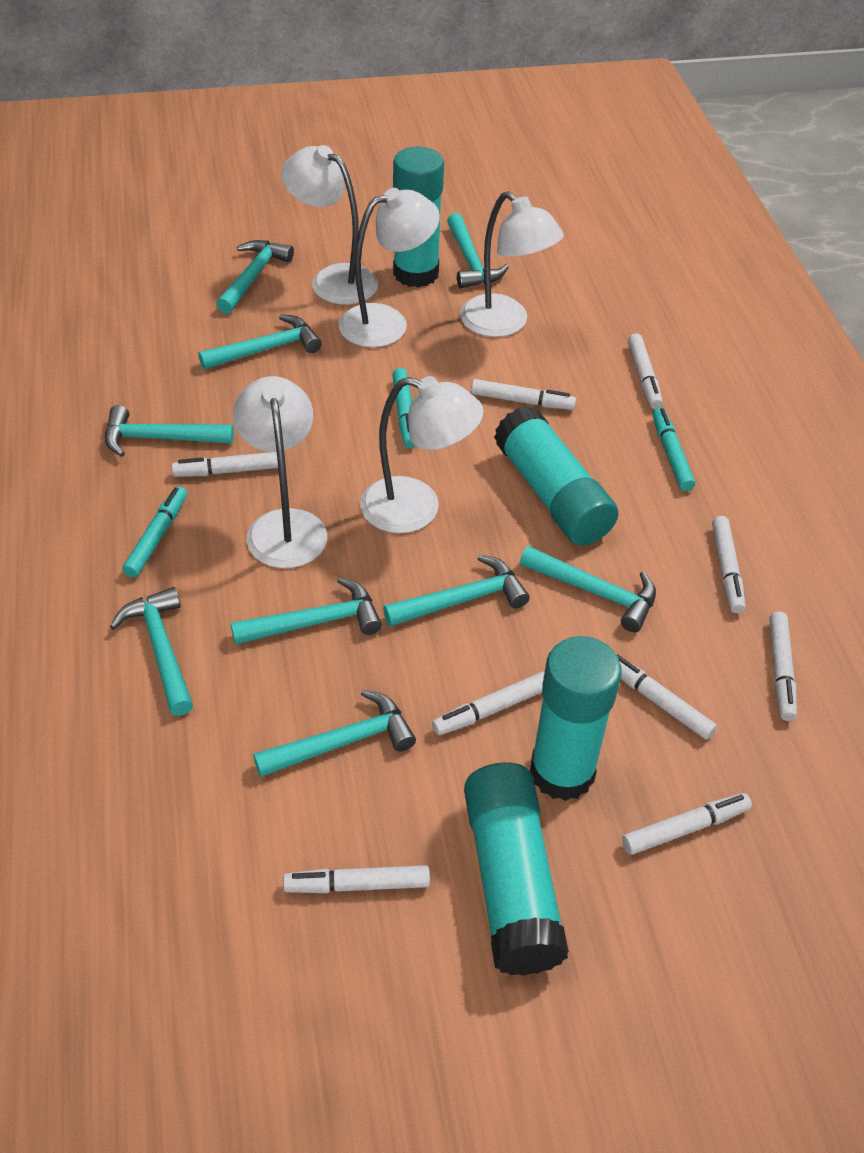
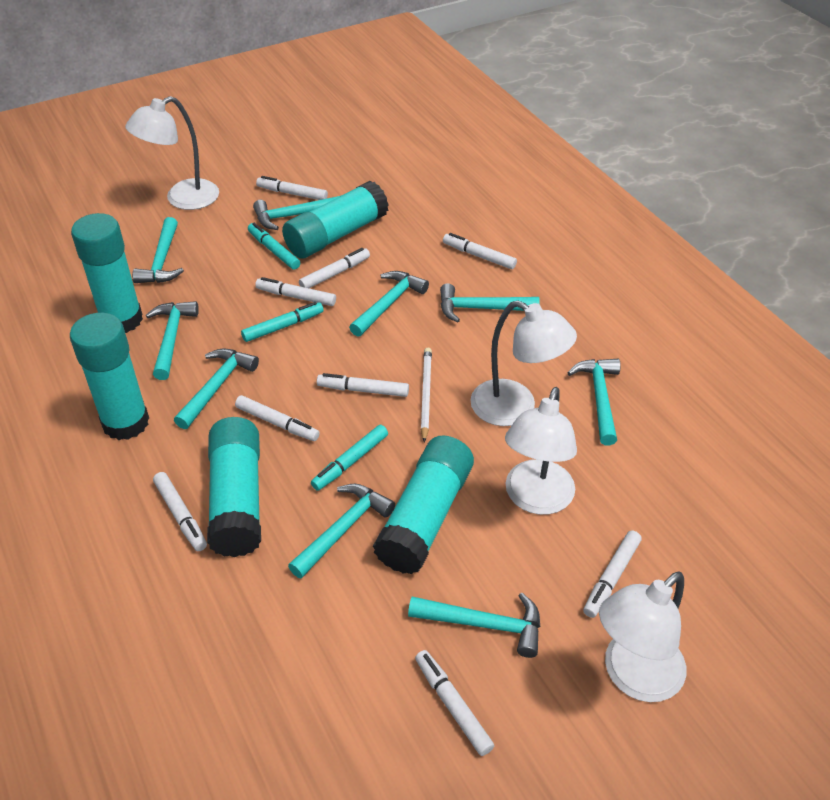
turquoise glue stick: 4 -> 5
white lamp: 5 -> 4
white pencil: 0 -> 1

